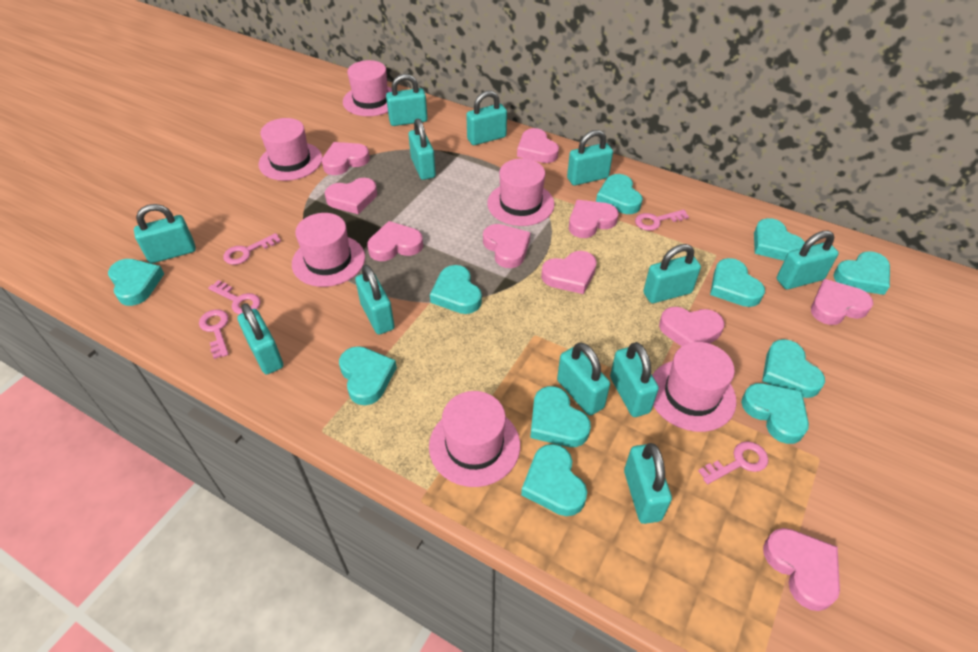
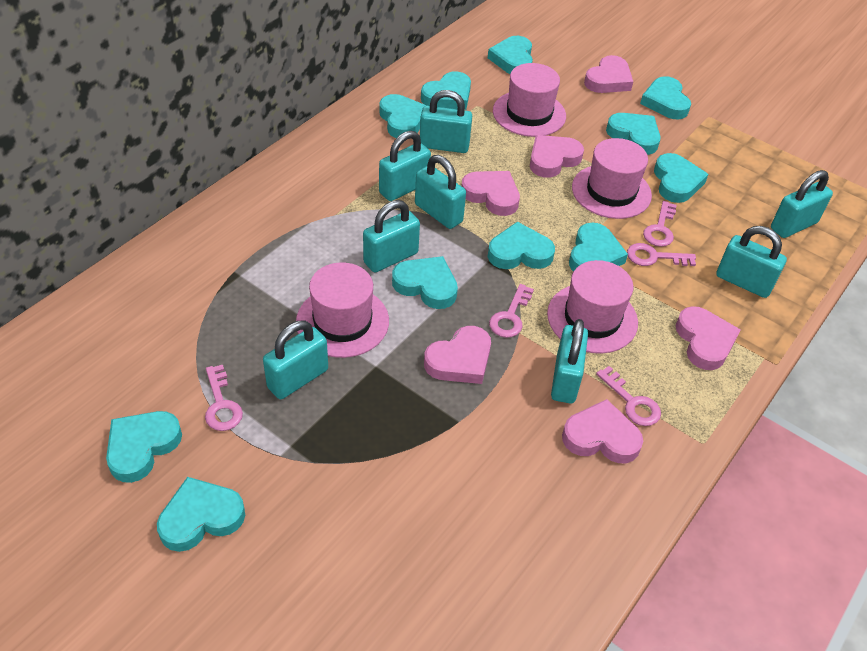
pink hat: 6 -> 4
pink heart: 10 -> 6
turquoise padlock: 12 -> 8

